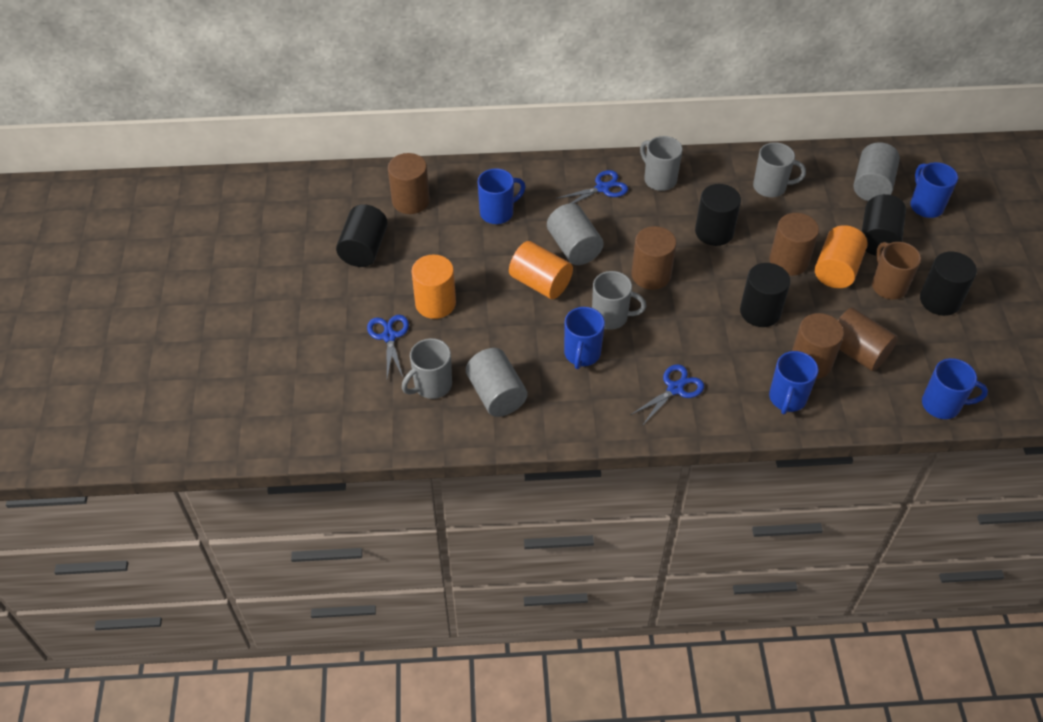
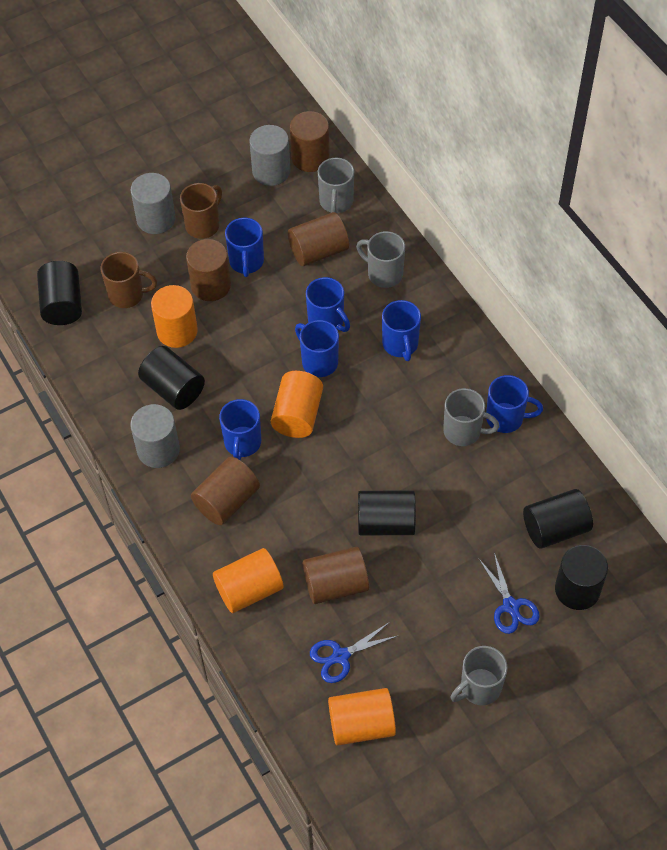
blue mug: 5 -> 6
blue scissors: 3 -> 2
brown mug: 1 -> 2
orange cylinder: 3 -> 4

